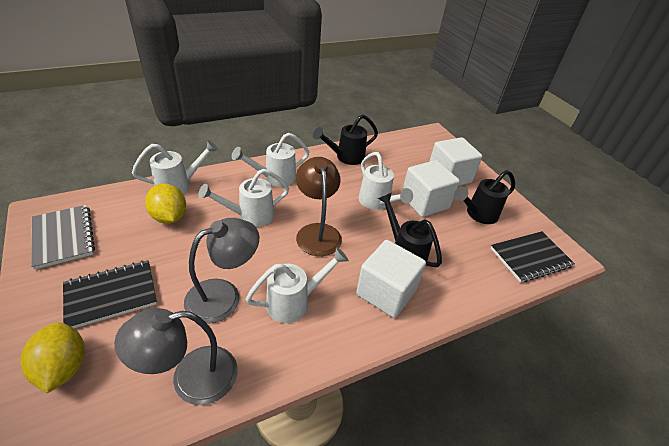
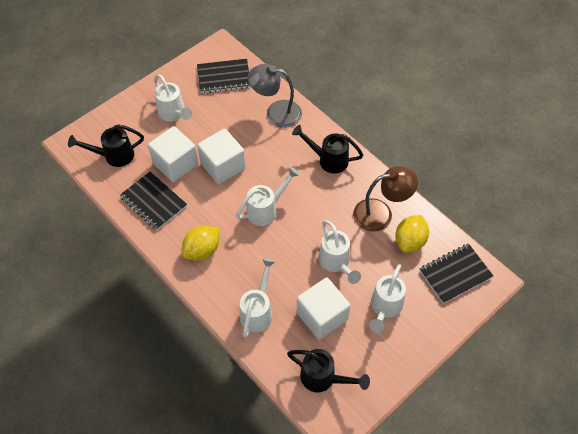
black notebook: 2 -> 3
grey lamp: 2 -> 1
grey notebook: 1 -> 0

